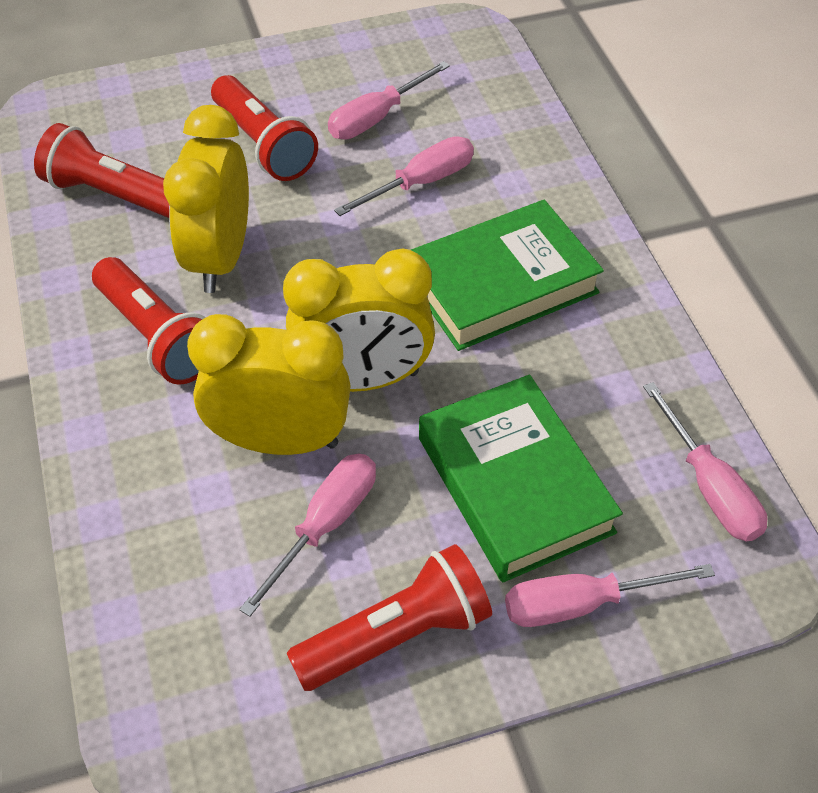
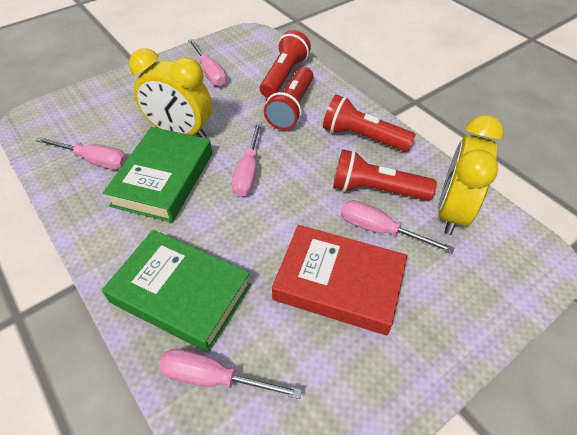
red book: 0 -> 1
yellow clock: 3 -> 2

